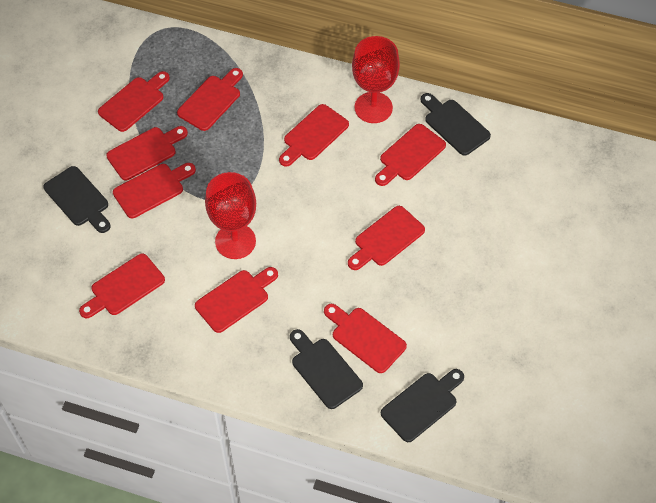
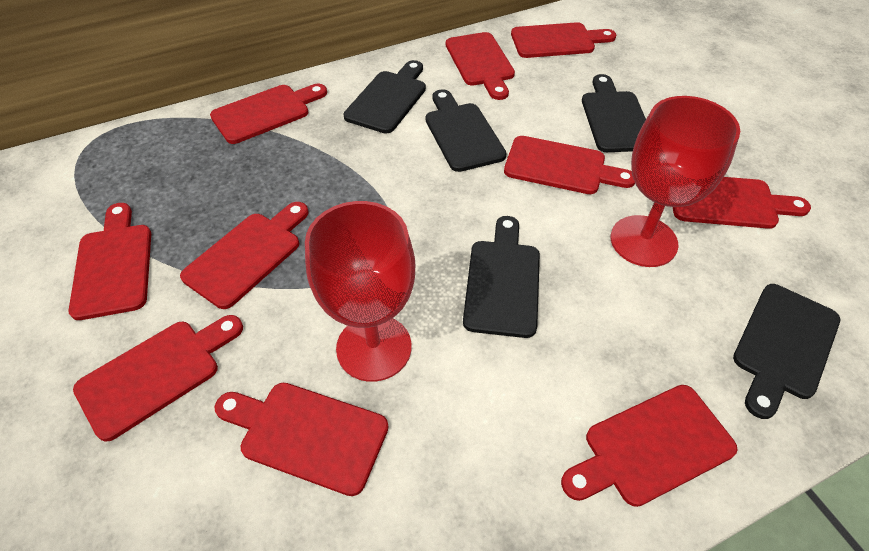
black cutting board: 4 -> 5

